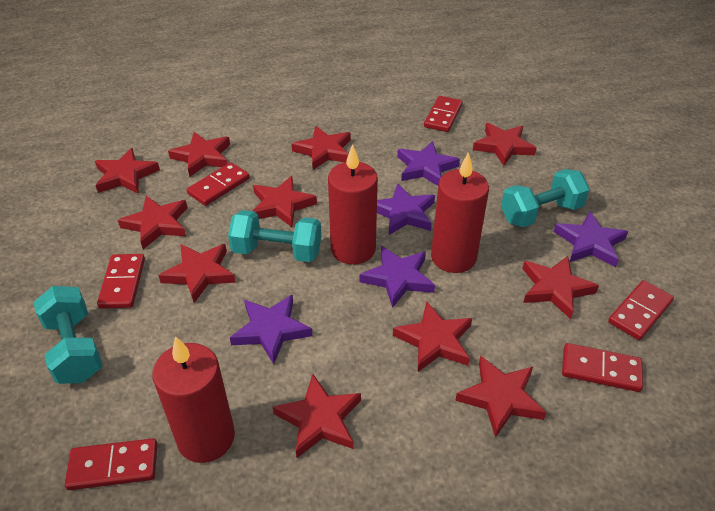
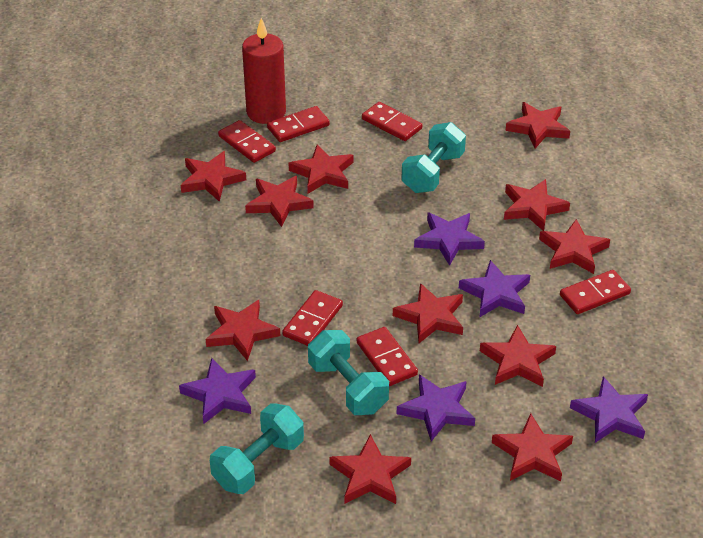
red candle: 3 -> 1

